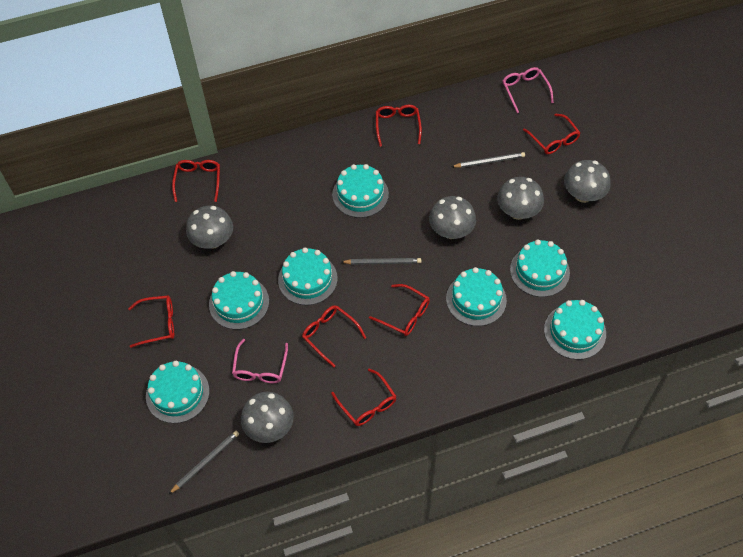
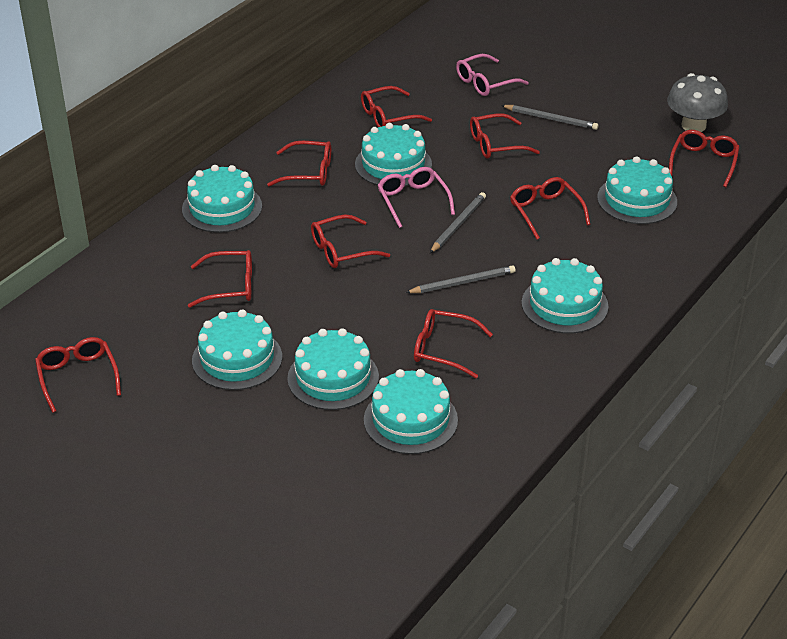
grey mushroom: 5 -> 1
red glasses: 7 -> 9

